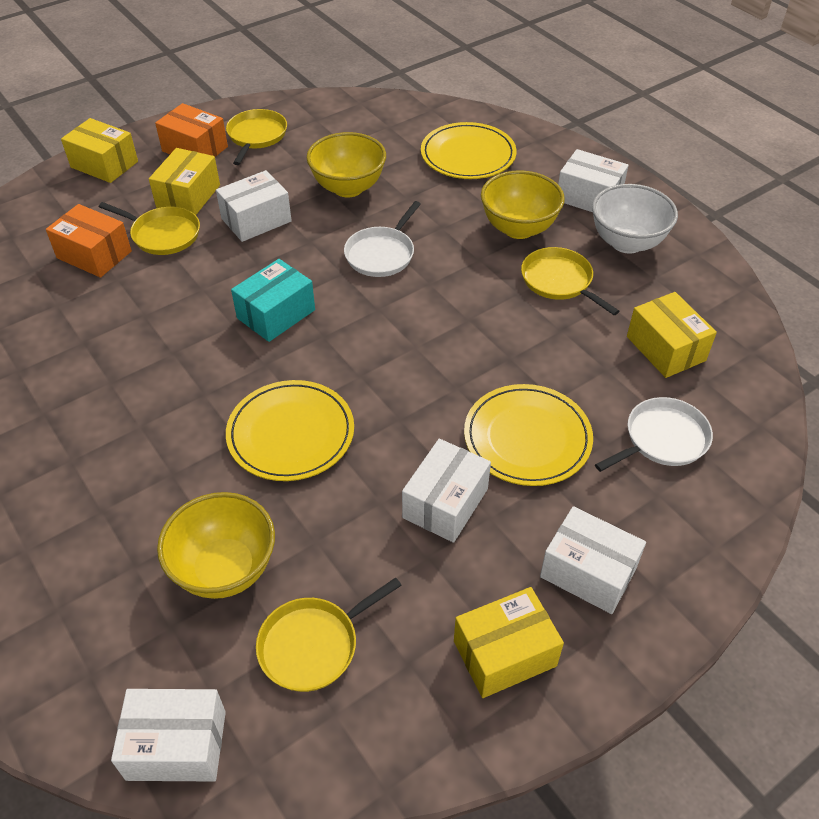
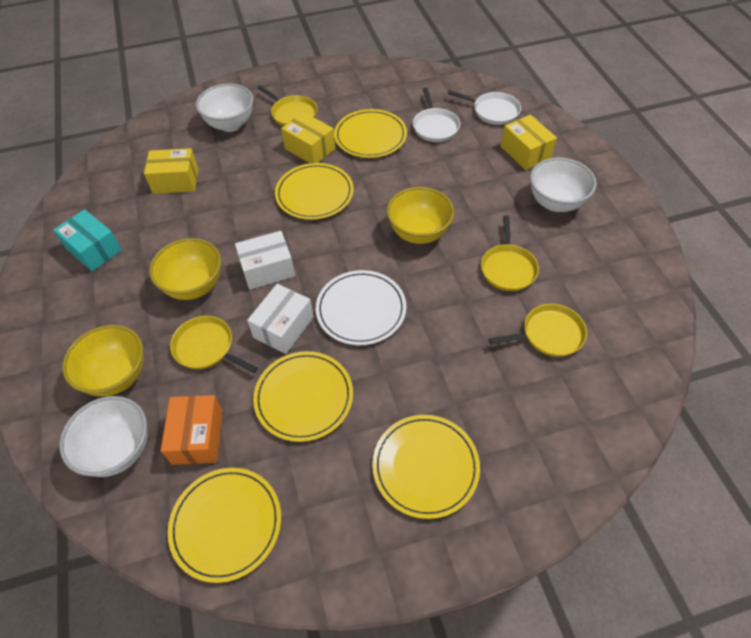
orange box: 2 -> 1
white bowl: 1 -> 3
white box: 5 -> 2
white plate: 0 -> 1
yellow box: 4 -> 3
yellow plate: 3 -> 5

